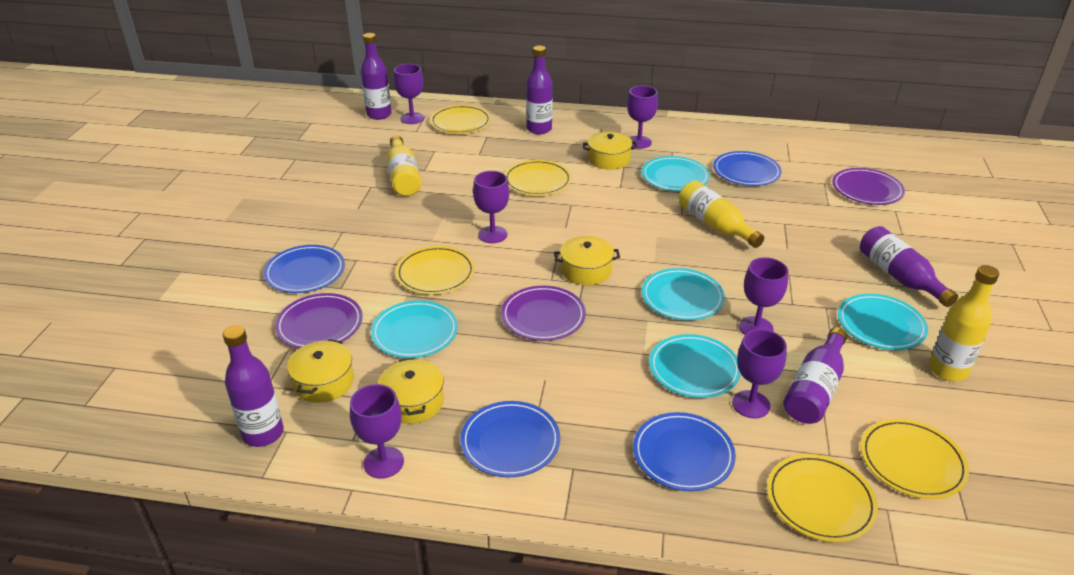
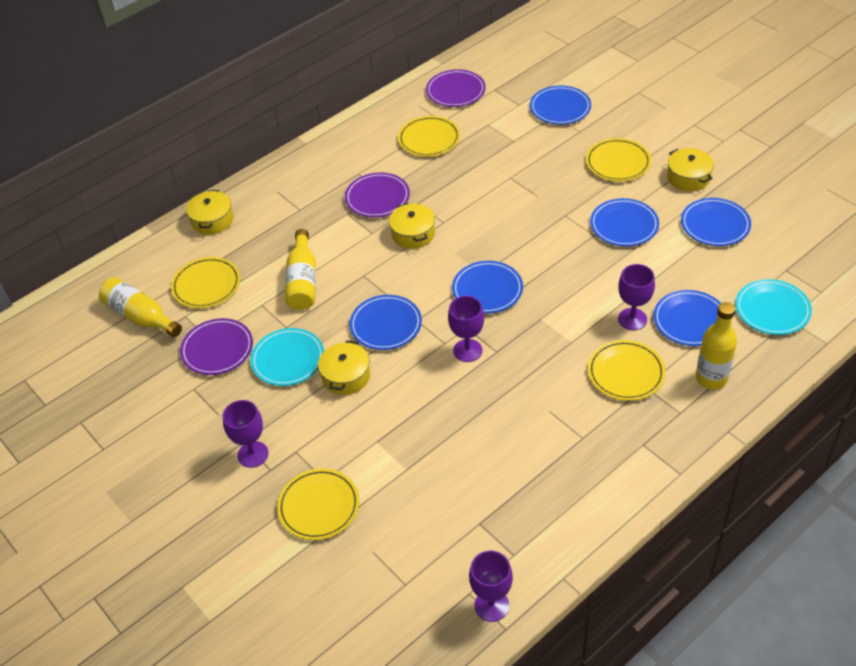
blue plate: 4 -> 6
purple bottle: 5 -> 0
purple goblet: 6 -> 4
turquoise plate: 5 -> 2

